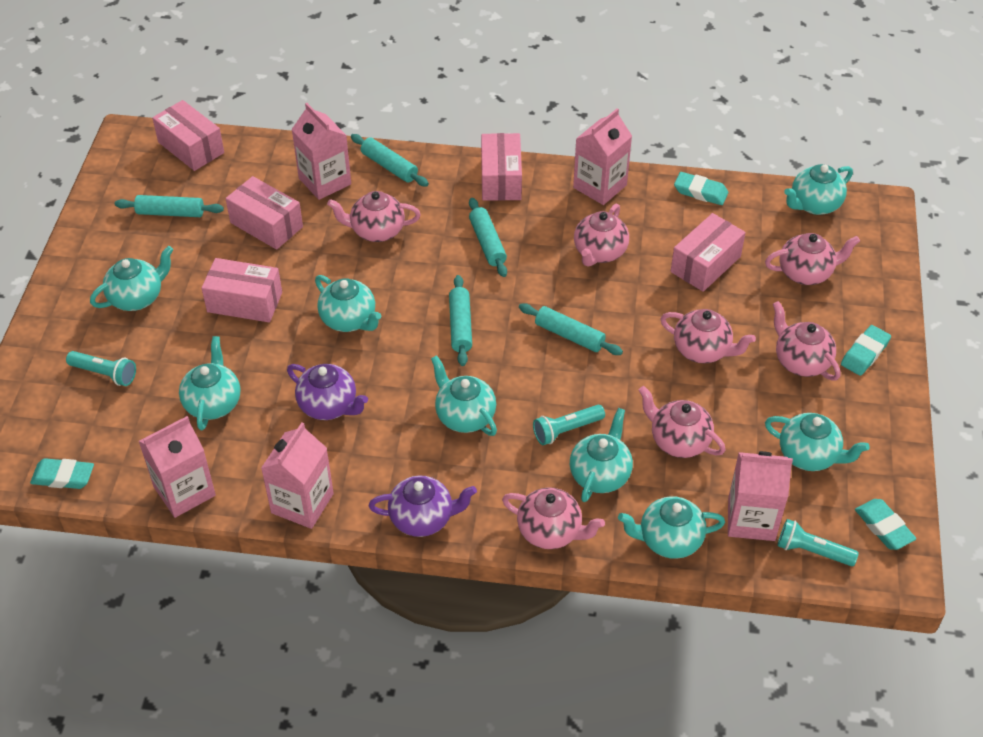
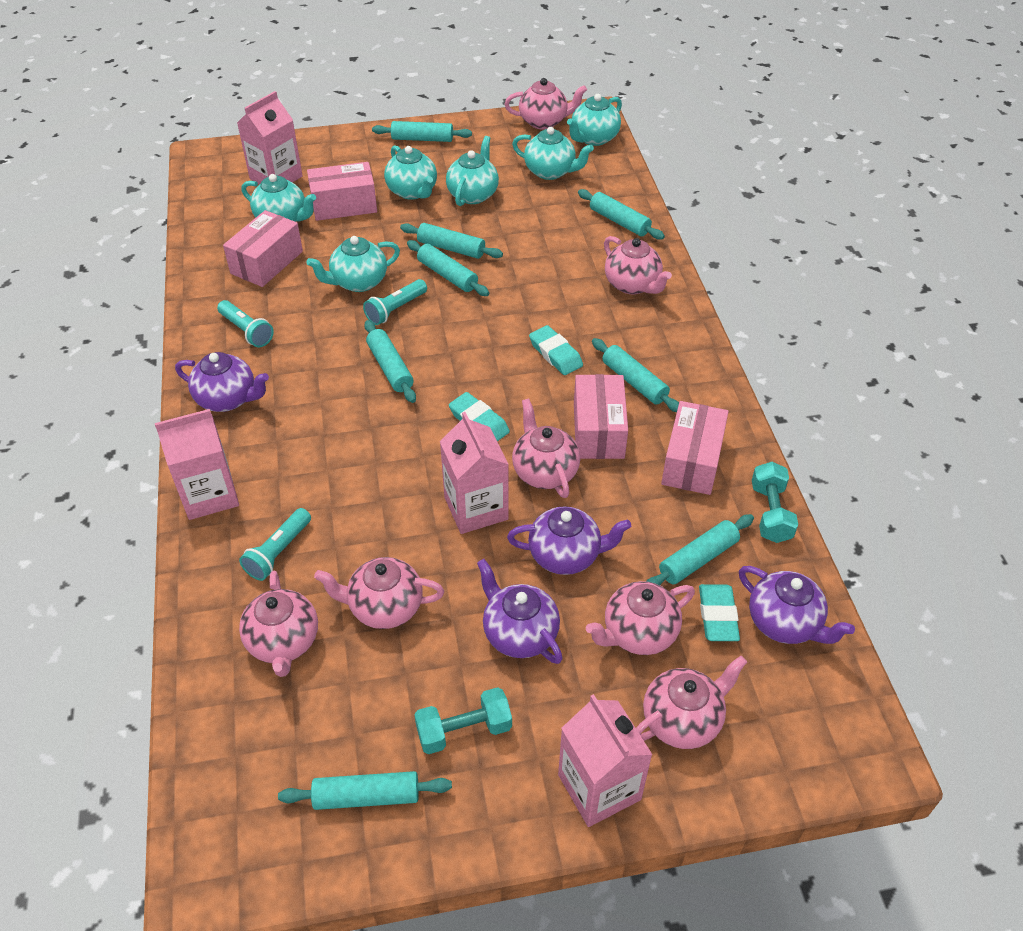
pink box: 5 -> 4
pink carton: 5 -> 4
purple teapot: 2 -> 4
turquoise dumbbell: 0 -> 2
turquoise eraser: 4 -> 3
turquoise rolling pin: 5 -> 8
turquoise teapot: 8 -> 6

